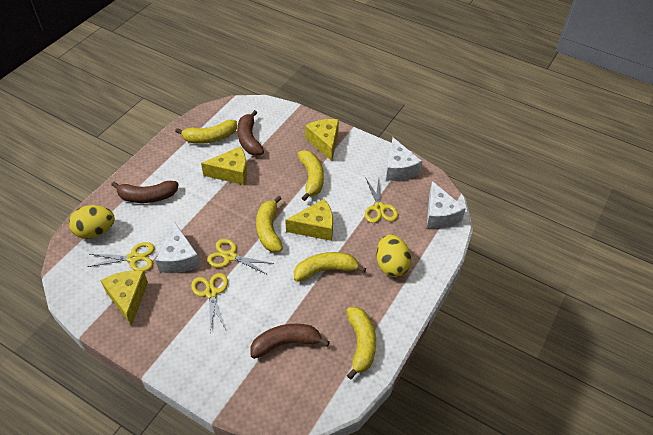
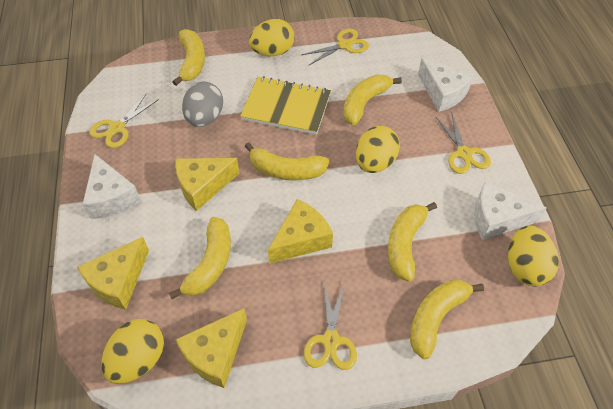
brown banana: 3 -> 0
grey egg: 0 -> 1
yellow banana: 5 -> 6
yellow egg: 2 -> 4
yellow notebook: 0 -> 1

